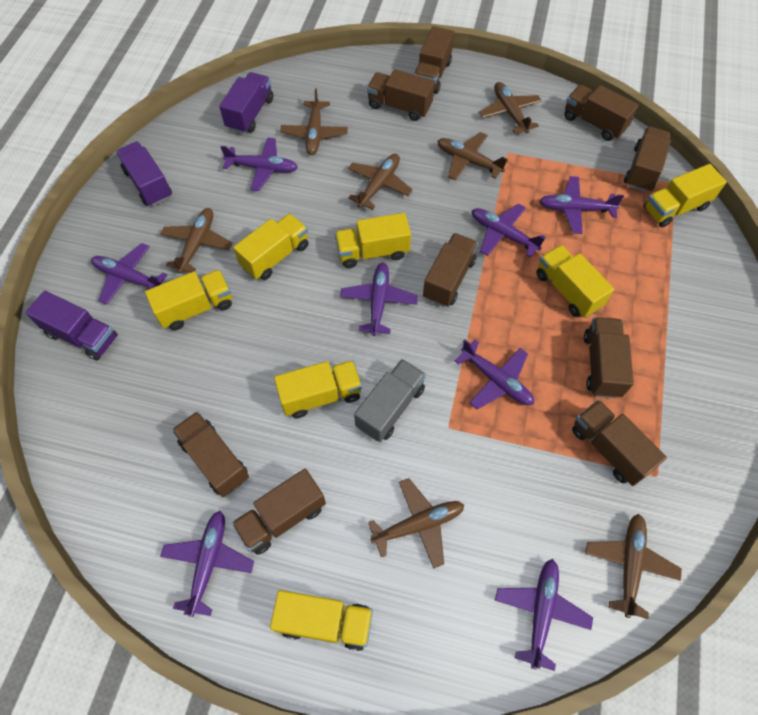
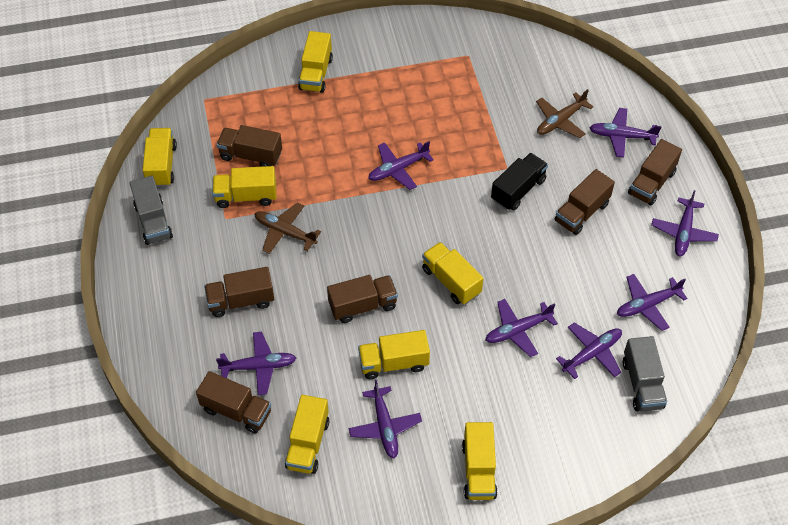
black truck: 0 -> 1
brown plane: 7 -> 2
brown truck: 9 -> 6
grey truck: 1 -> 2
purple truck: 3 -> 0

